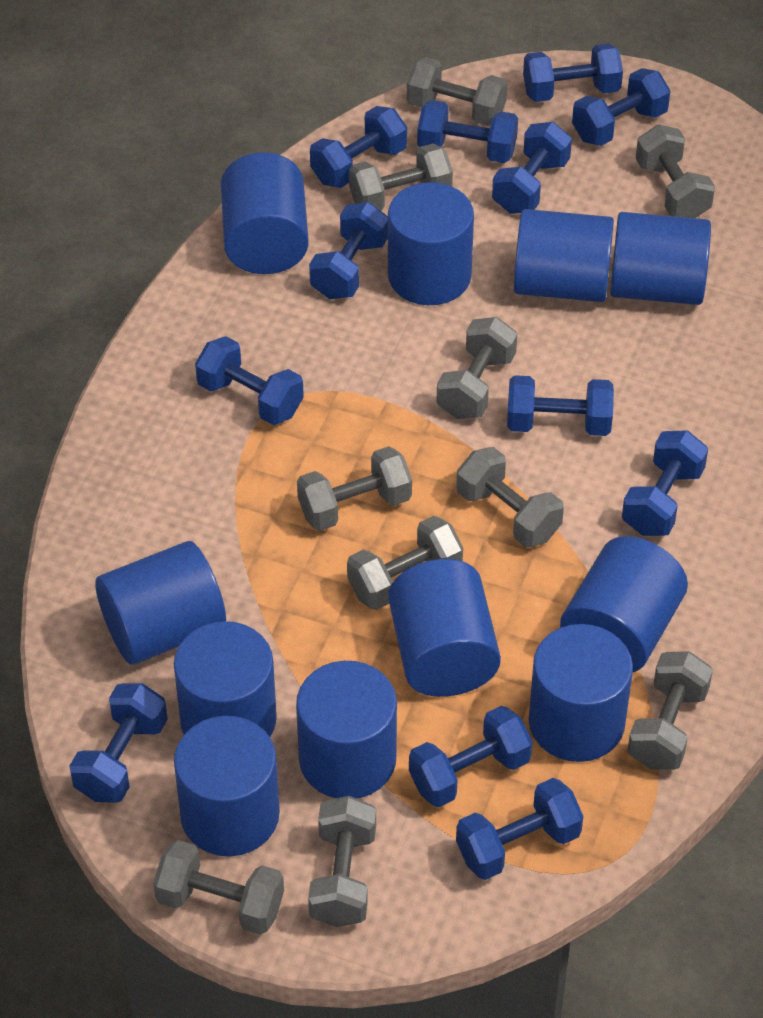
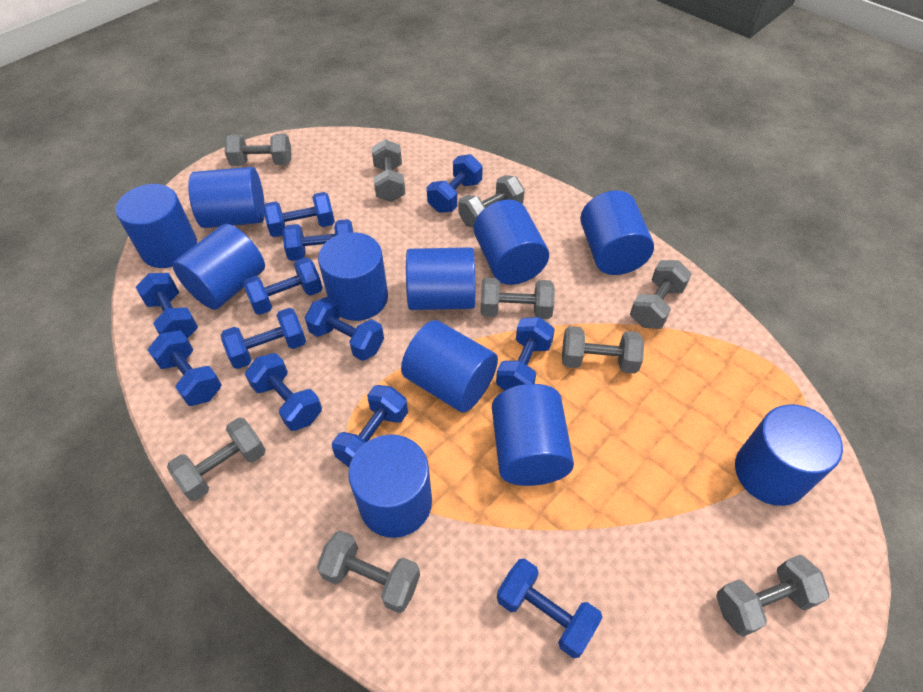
grey dumbbell: 10 -> 9

